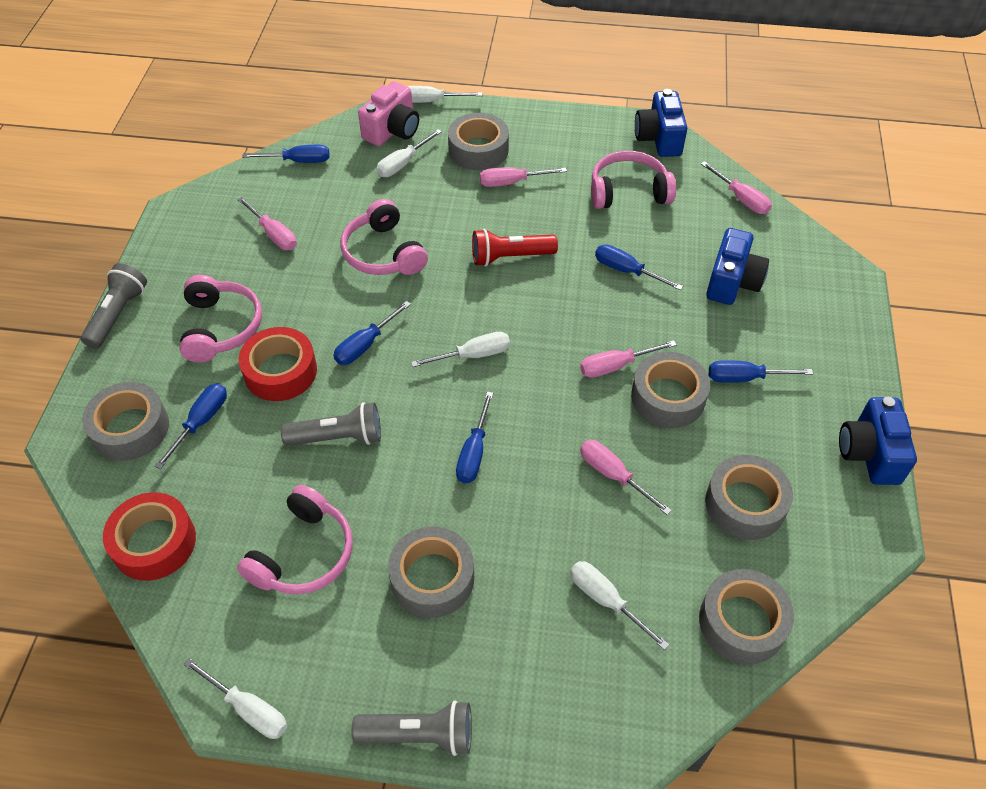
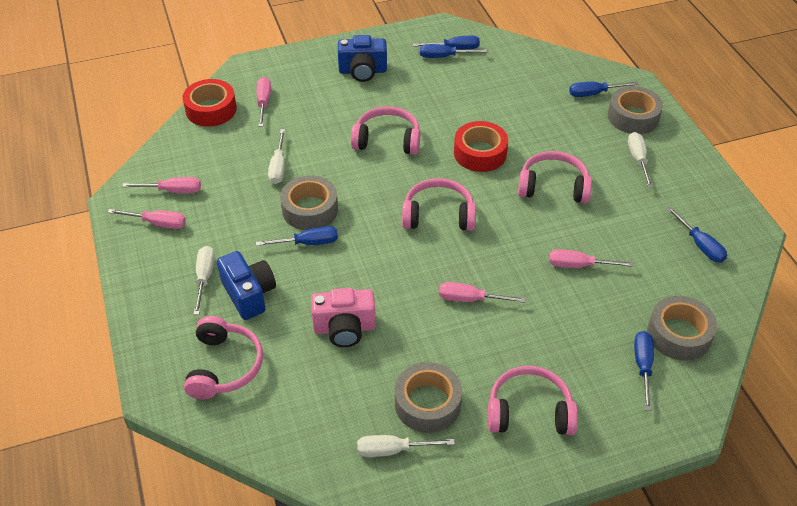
blue camera: 3 -> 2
grey flashlight: 3 -> 0
grey tape: 6 -> 4
pink headphones: 4 -> 5
red flashlight: 1 -> 0
white screwdriver: 5 -> 4

